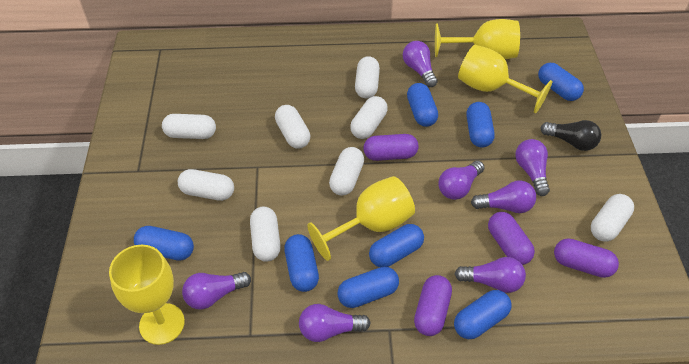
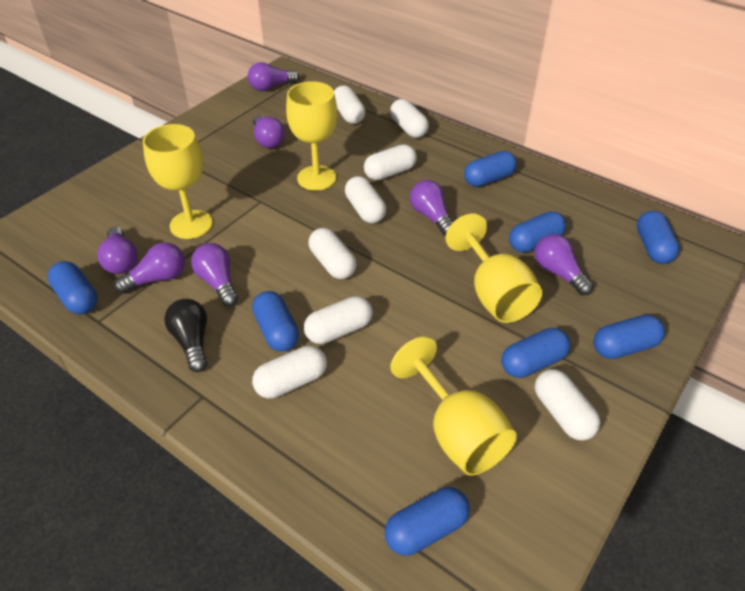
purple capsule: 4 -> 0

